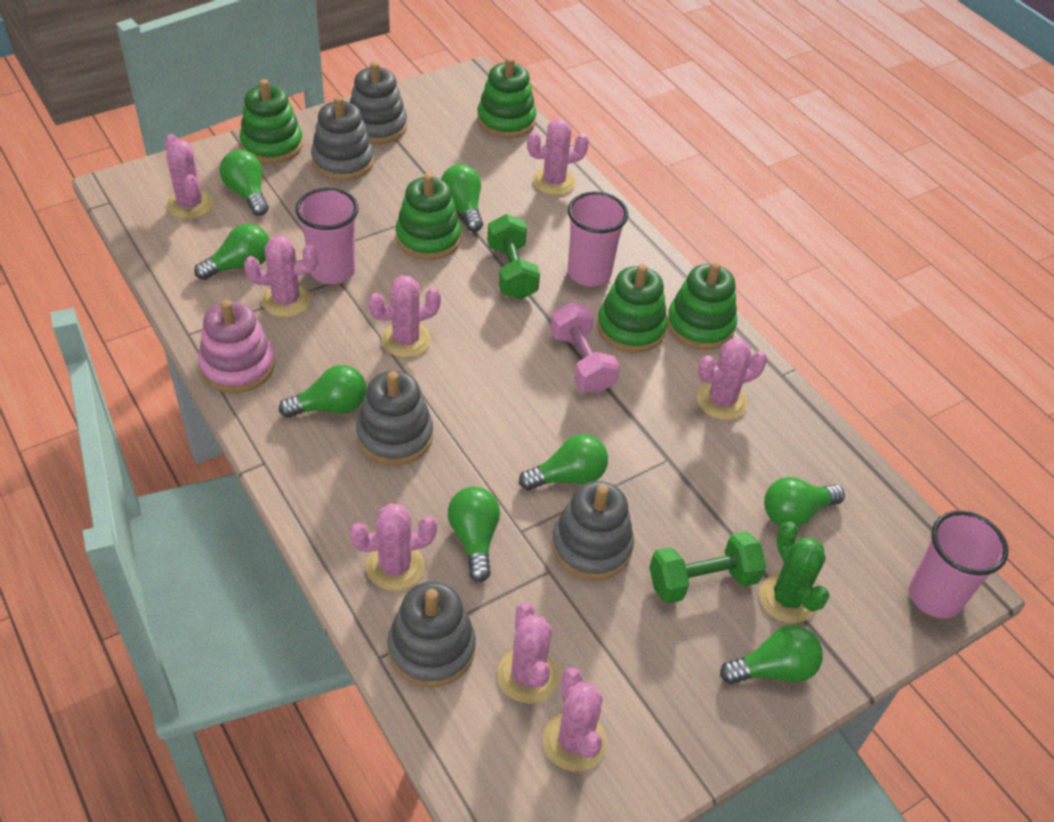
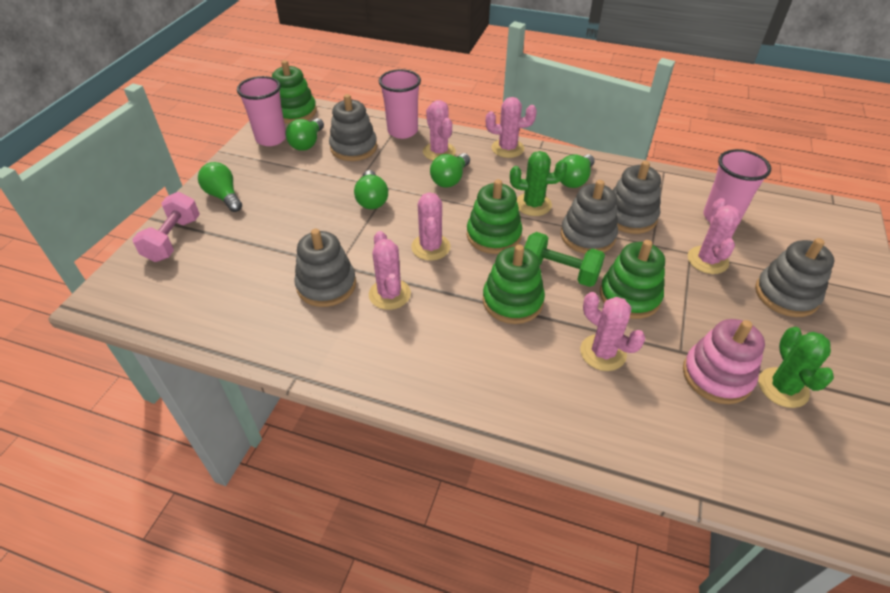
green cactus: 1 -> 2
green dumbbell: 2 -> 1
green light bulb: 8 -> 5
green stacking toy: 5 -> 4
pink cactus: 8 -> 6

